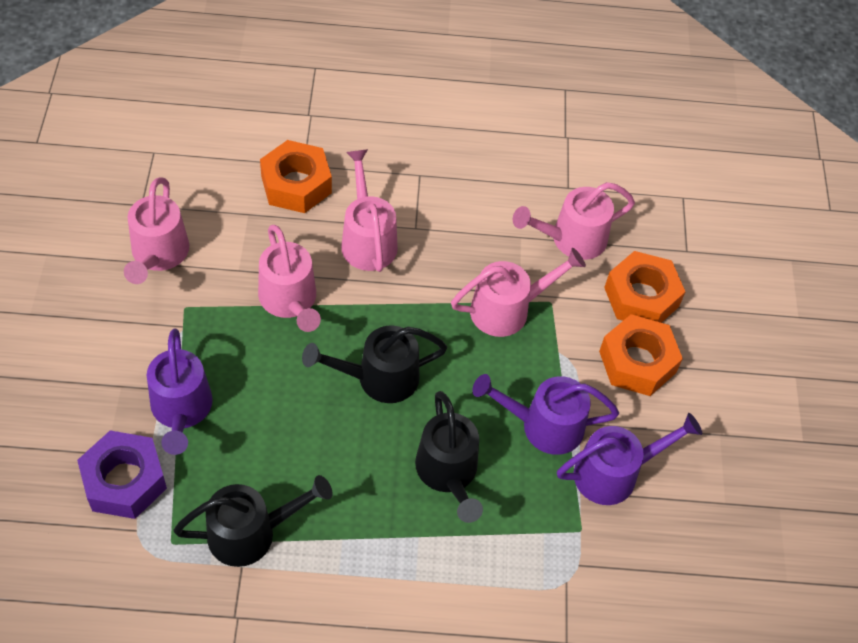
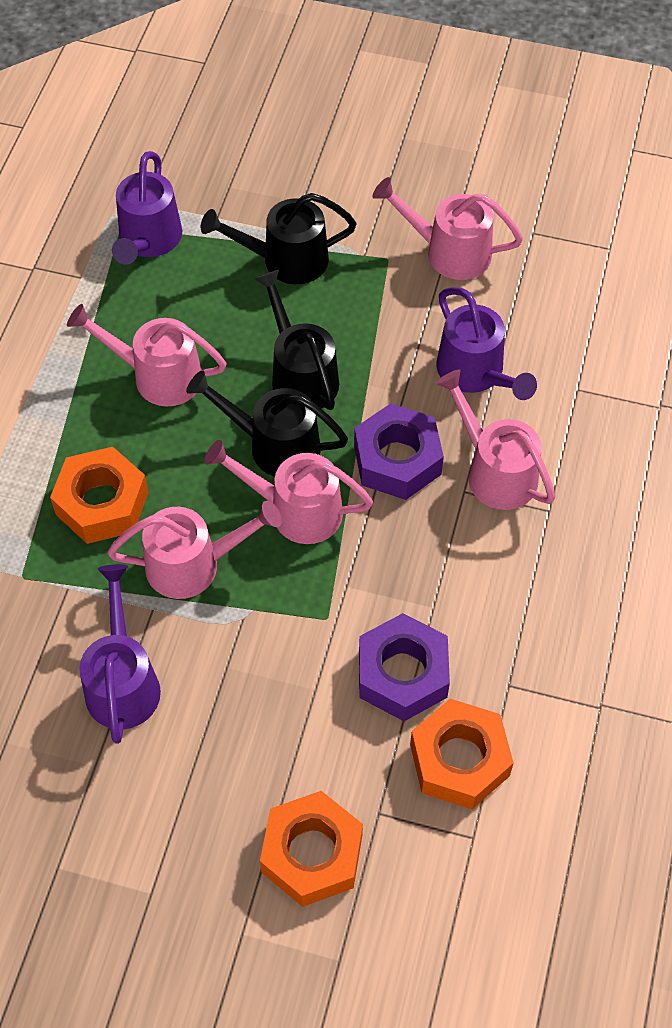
purple nut: 1 -> 2

